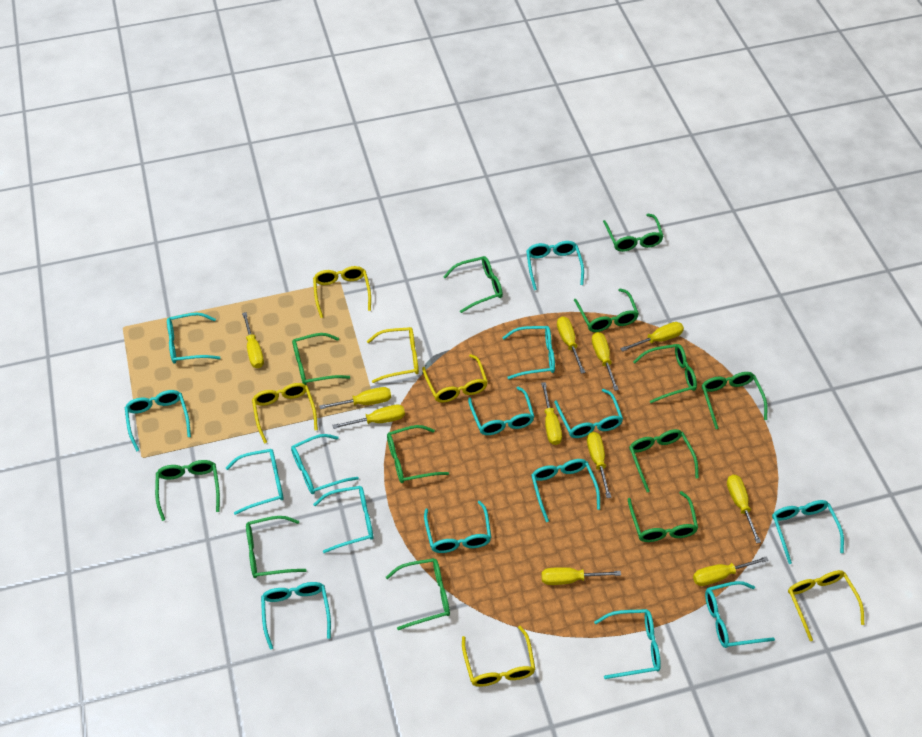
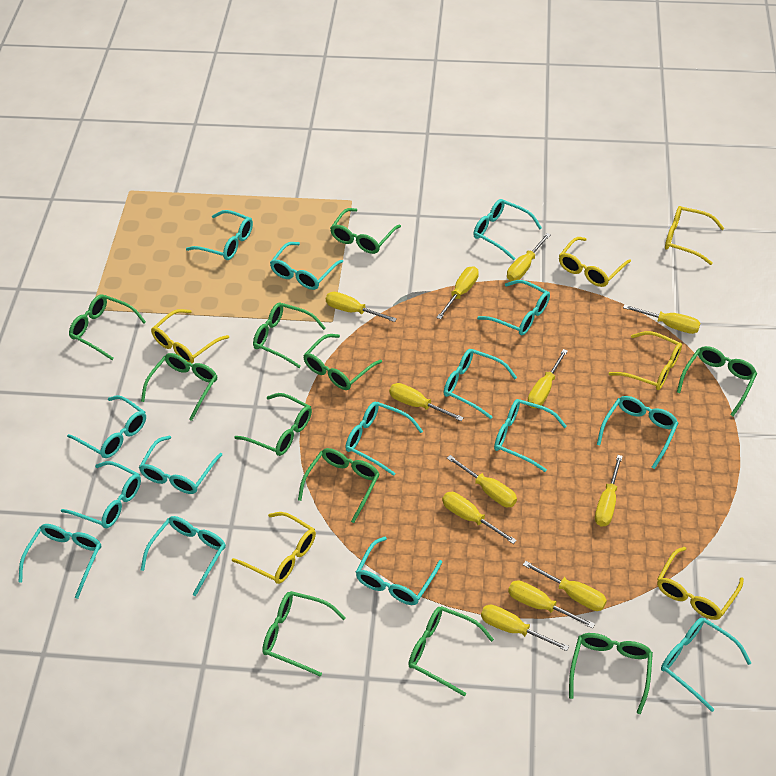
green glasses: 12 -> 11
yellow screwdriver: 11 -> 12

